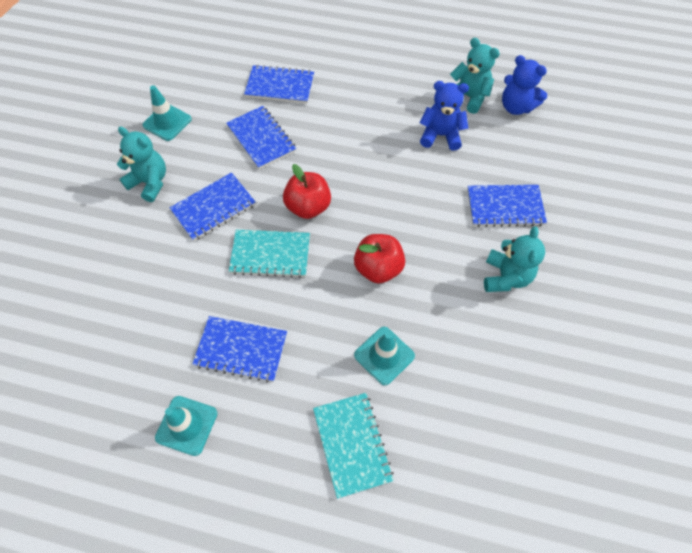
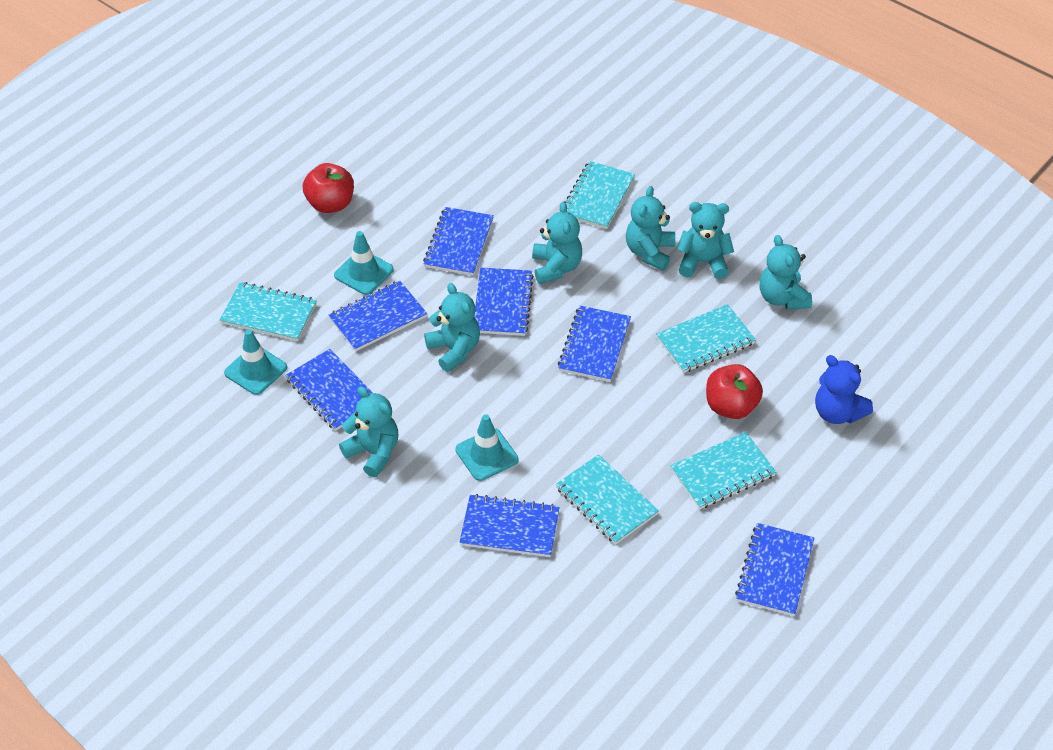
blue notebook: 5 -> 7
blue teddy bear: 2 -> 1
turquoise notebook: 2 -> 5
turquoise teddy bear: 3 -> 6

